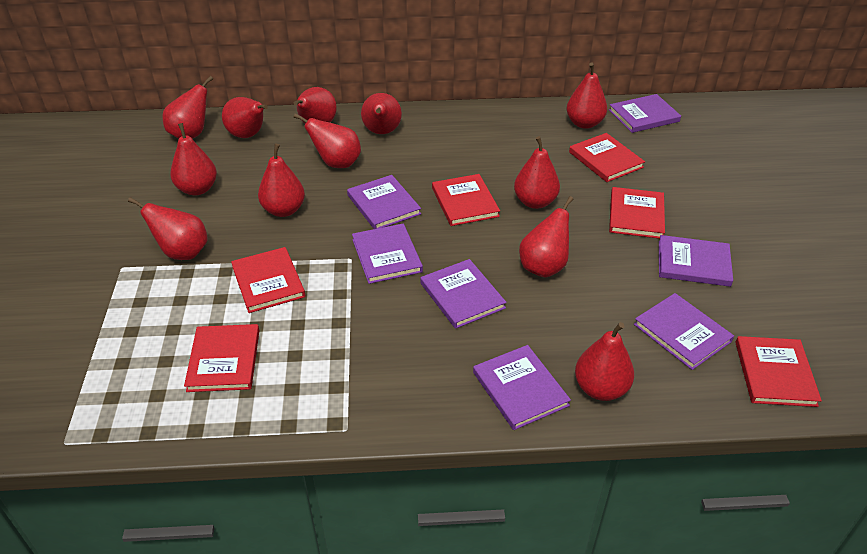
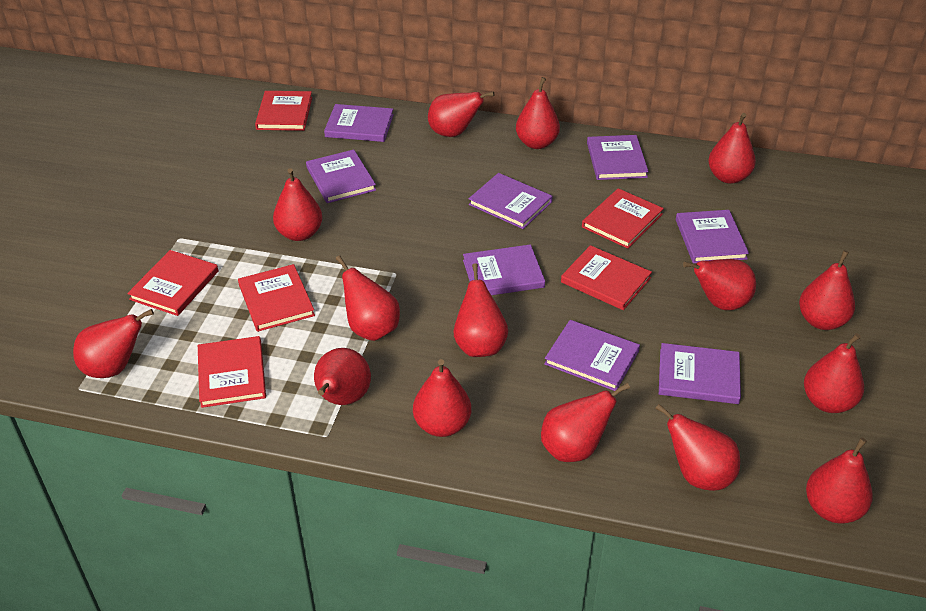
purple book: 7 -> 8
red pear: 12 -> 15

